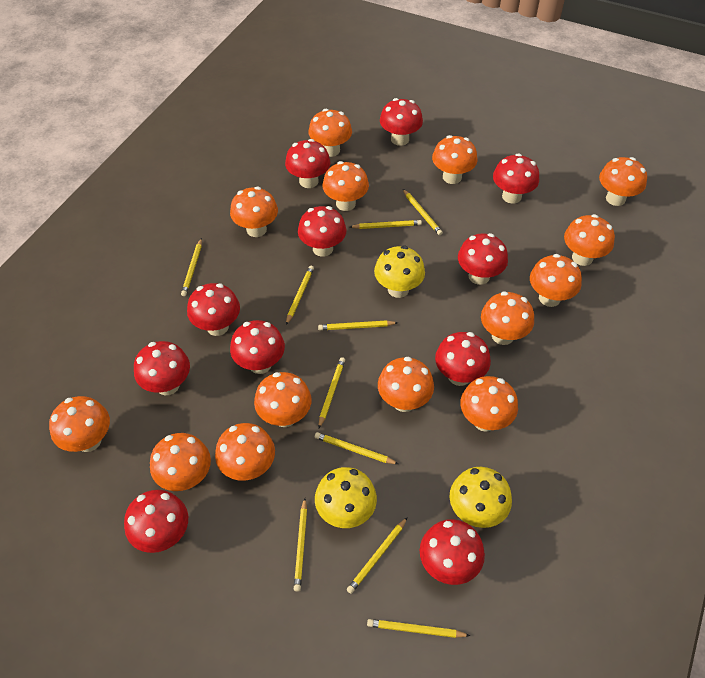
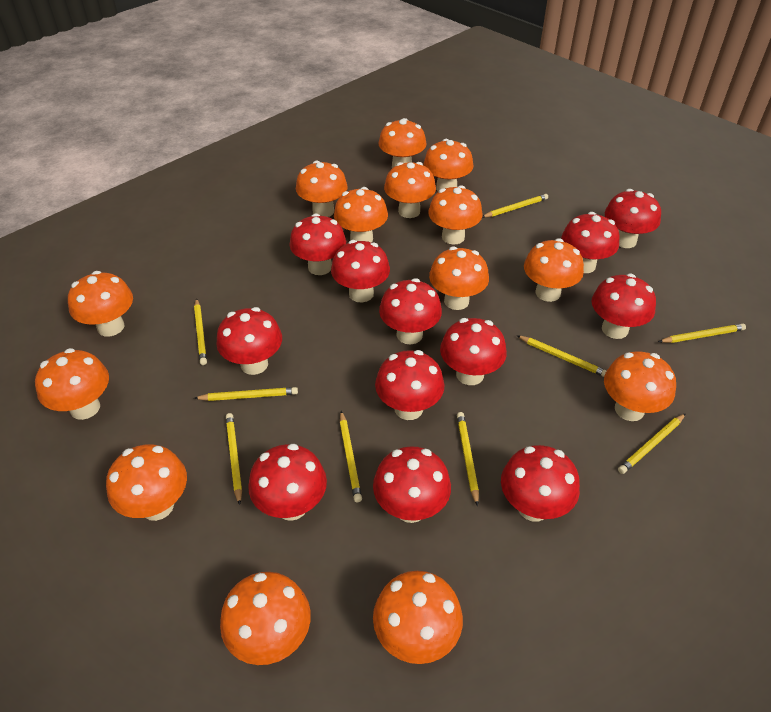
red mushroom: 11 -> 12
yellow mushroom: 3 -> 0
yellow pencil: 10 -> 9

